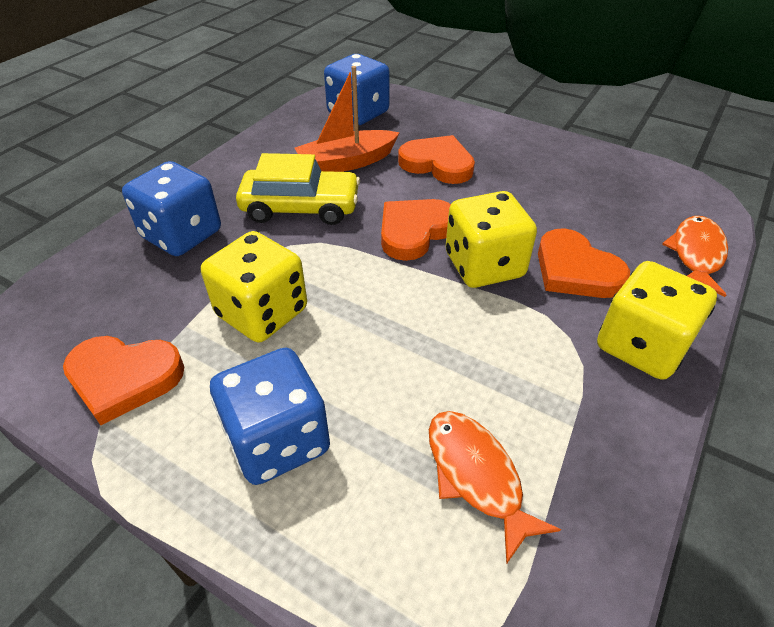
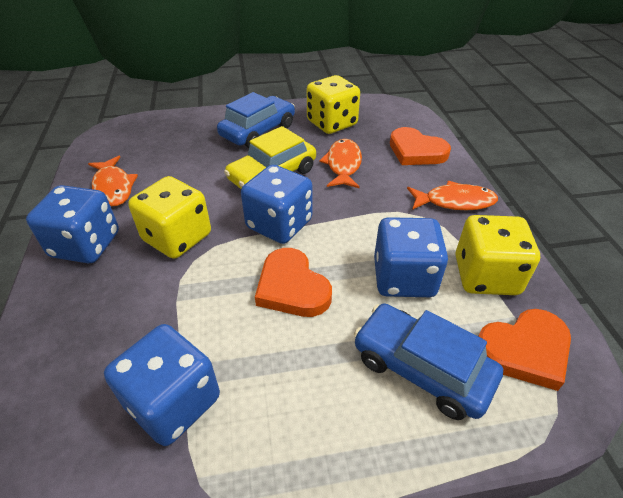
blue car: 0 -> 2
blue dice: 3 -> 4
orange boat: 1 -> 0
orange fish: 2 -> 3
orange heart: 4 -> 3

